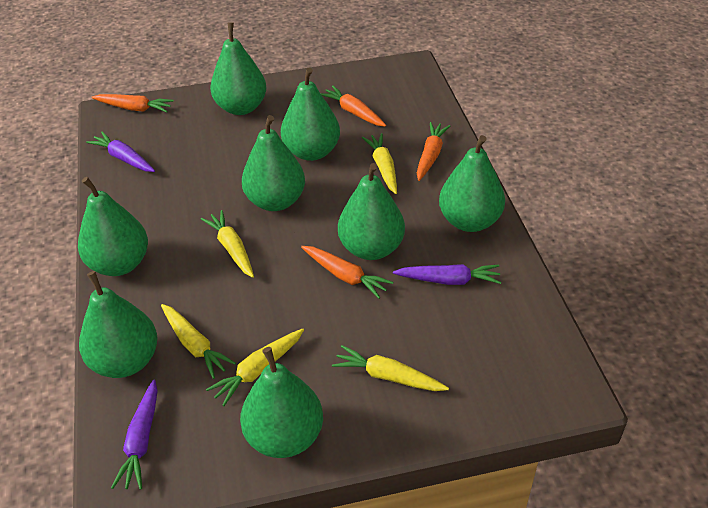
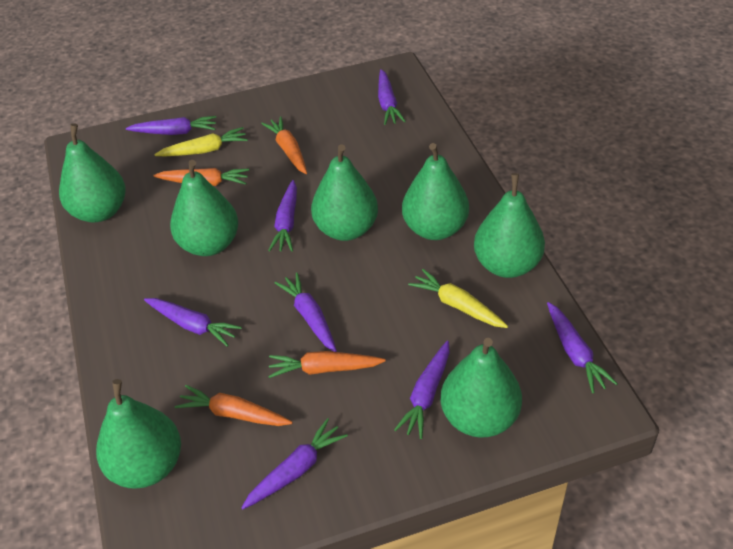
green pear: 8 -> 7
purple carrot: 3 -> 8
yellow carrot: 5 -> 2

